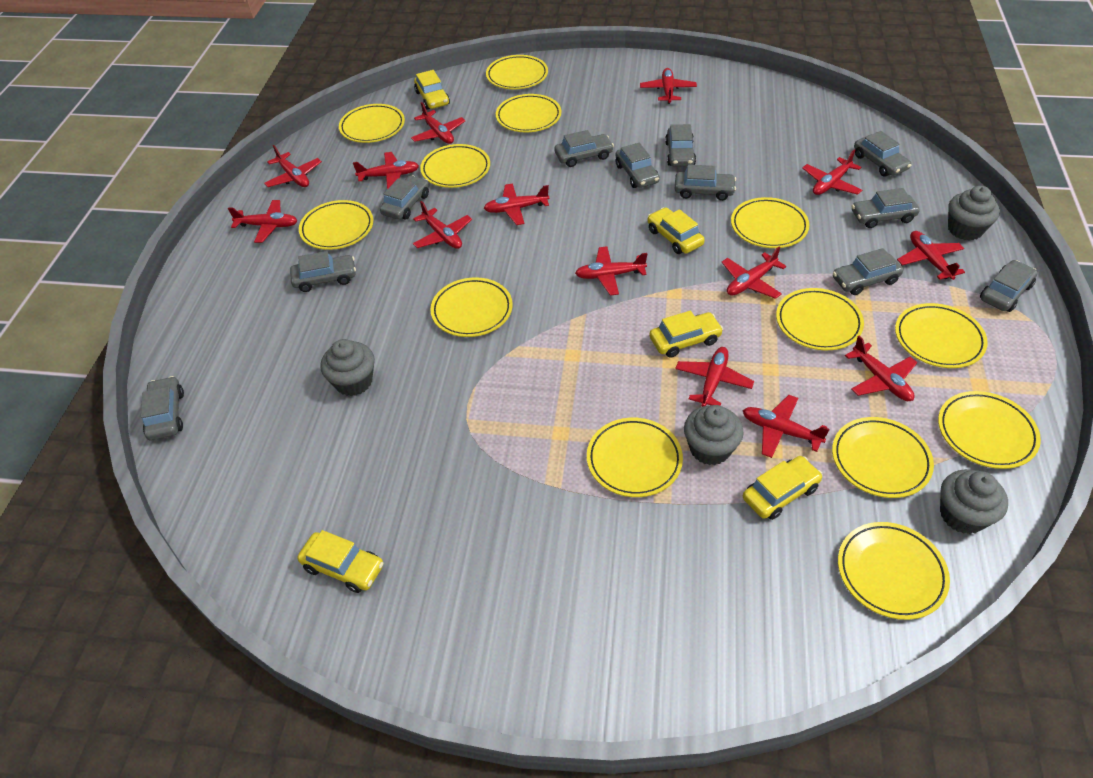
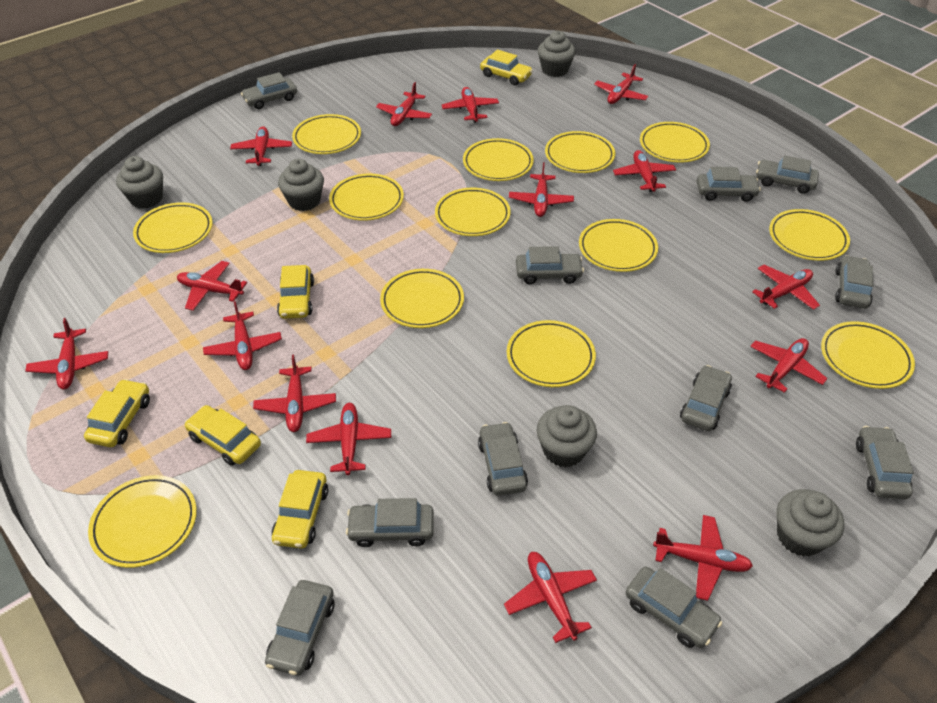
grey cupcake: 4 -> 5
red plane: 14 -> 15

